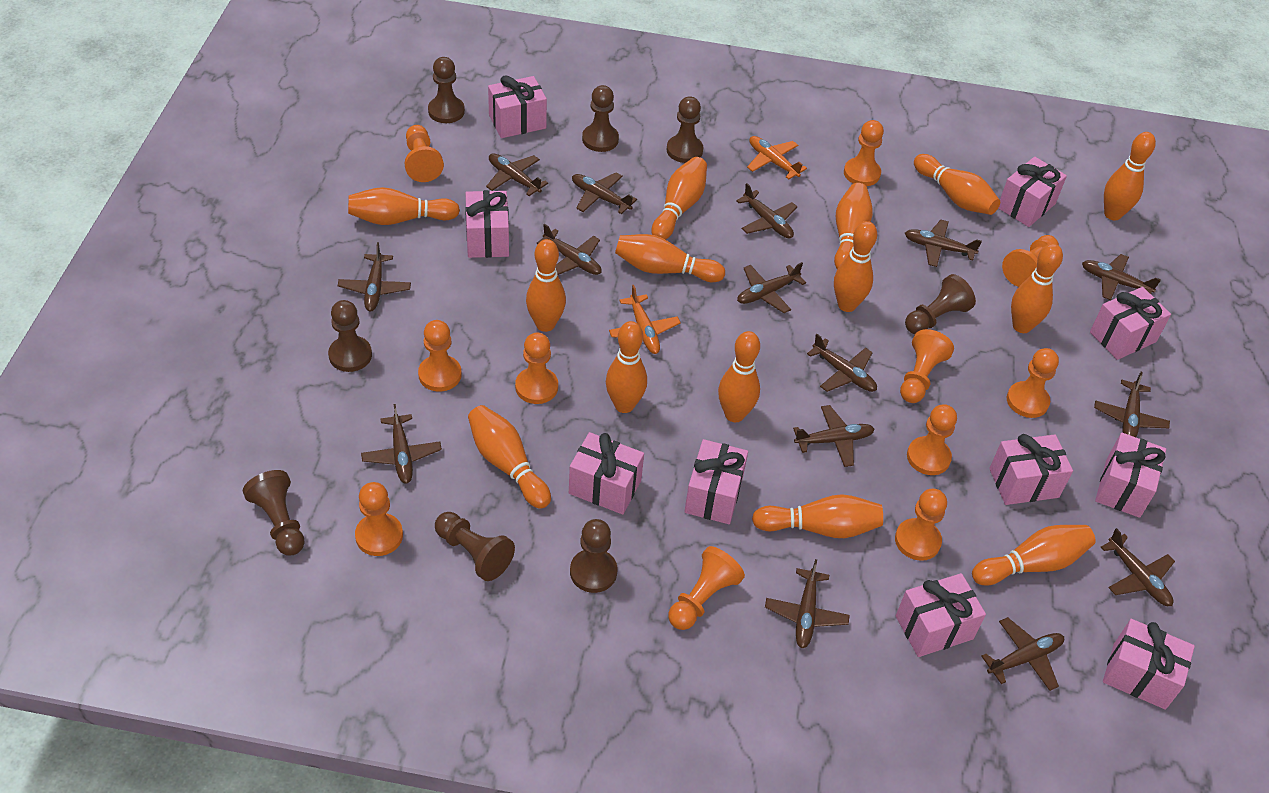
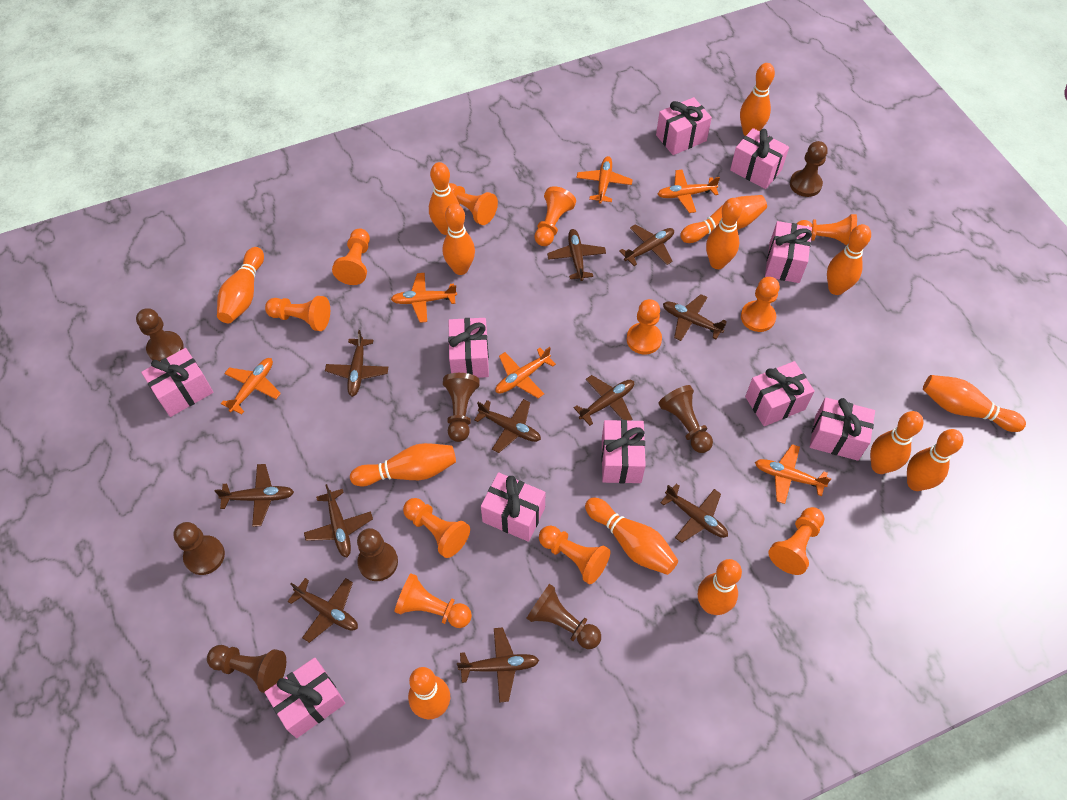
brown plane: 15 -> 11
orange plane: 2 -> 6

